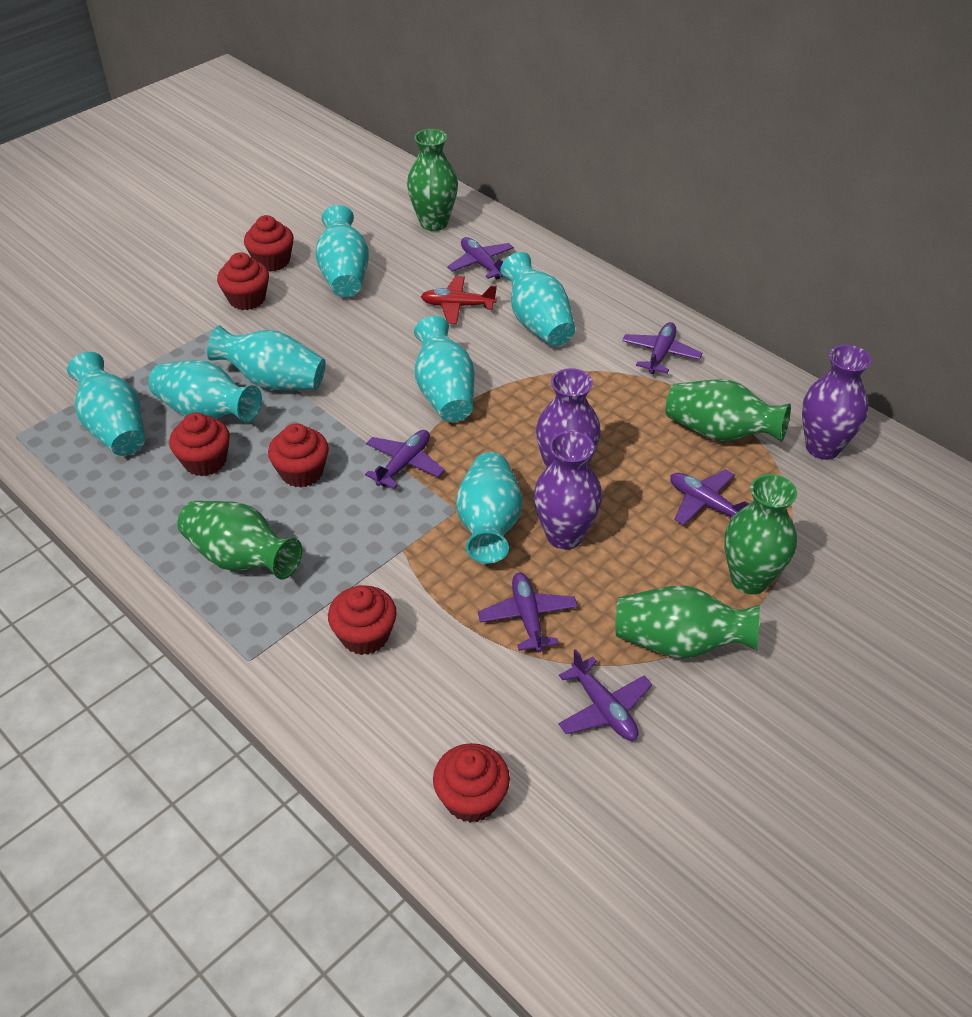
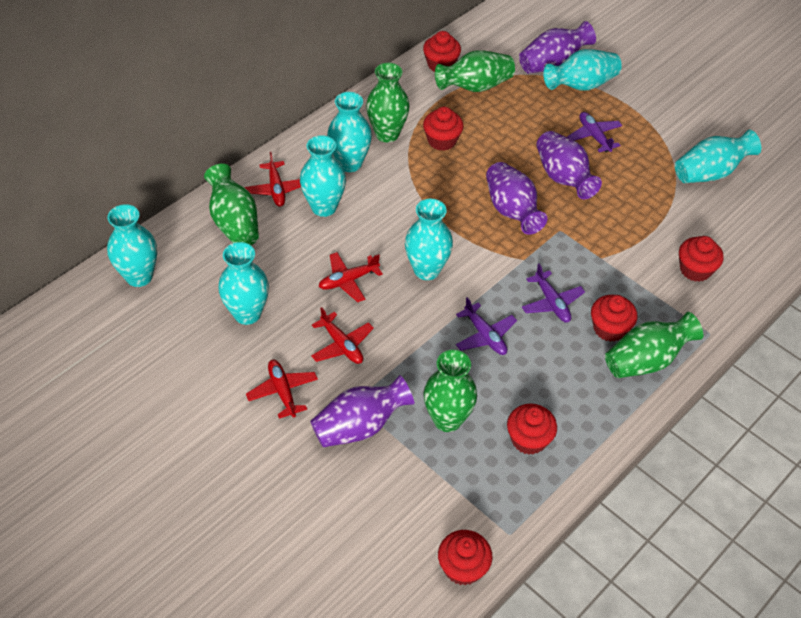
purple plane: 6 -> 3
purple vase: 3 -> 4
red plane: 1 -> 4

